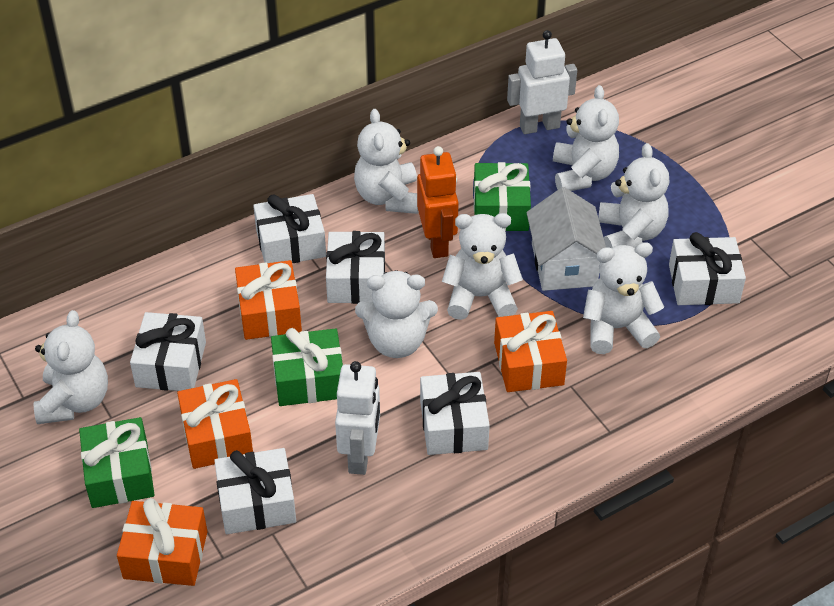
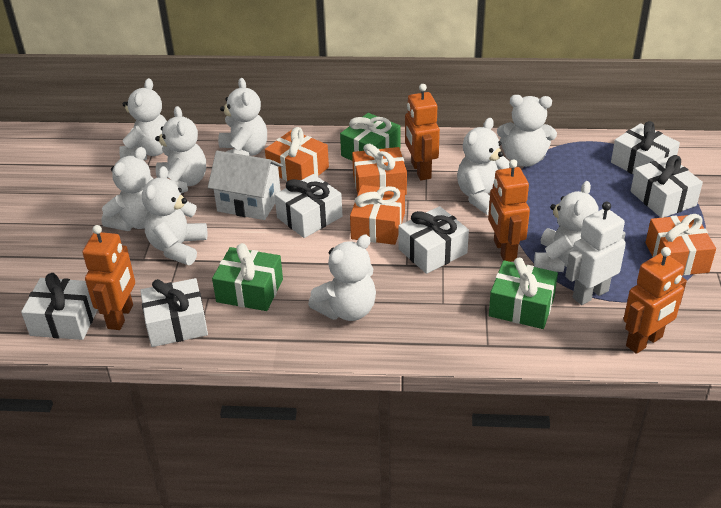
orange robot: 1 -> 4
white robot: 2 -> 1
white teddy bear: 7 -> 9

